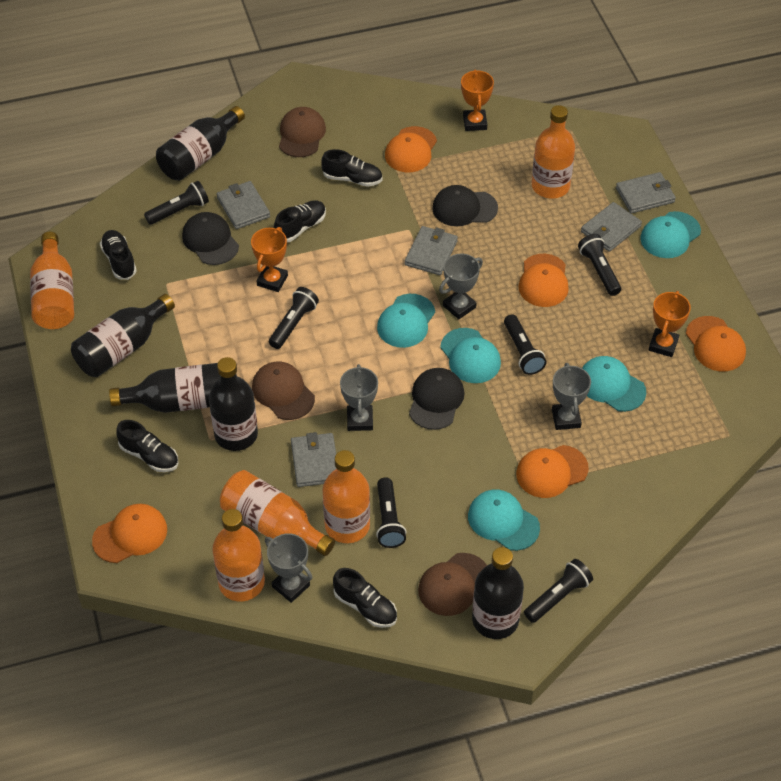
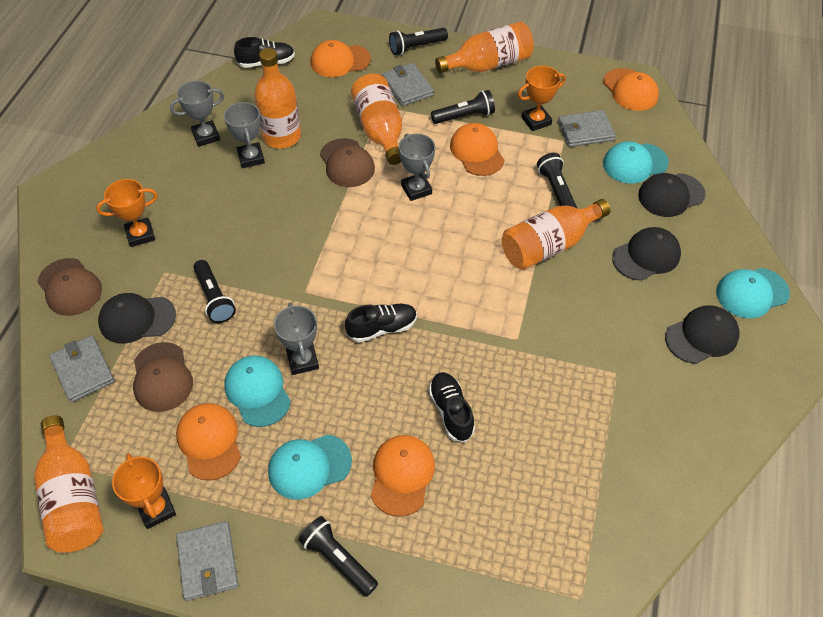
black bottle: 5 -> 0
black cap: 3 -> 4
black flashlight: 6 -> 5
black shoe: 5 -> 3
grey wallet: 5 -> 4
turquoise cap: 5 -> 4

